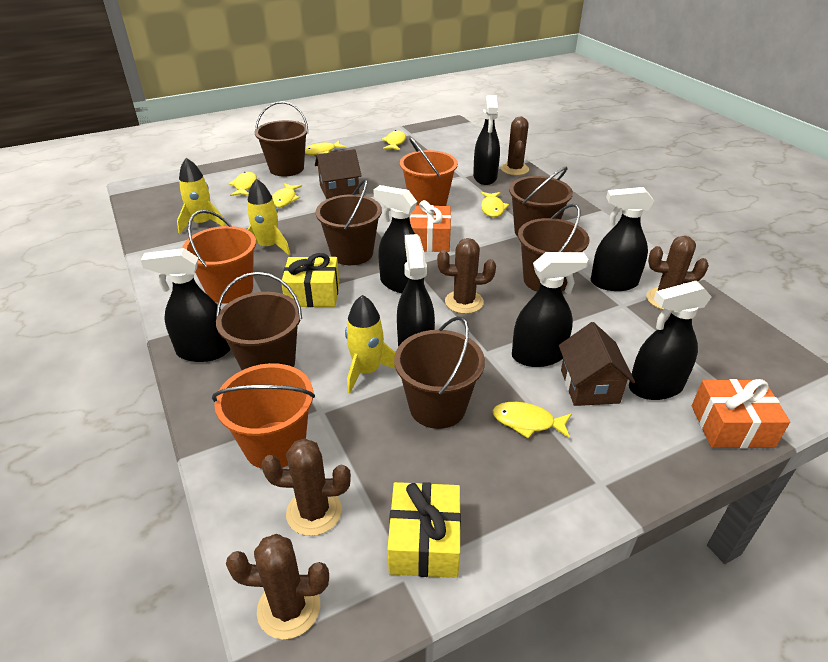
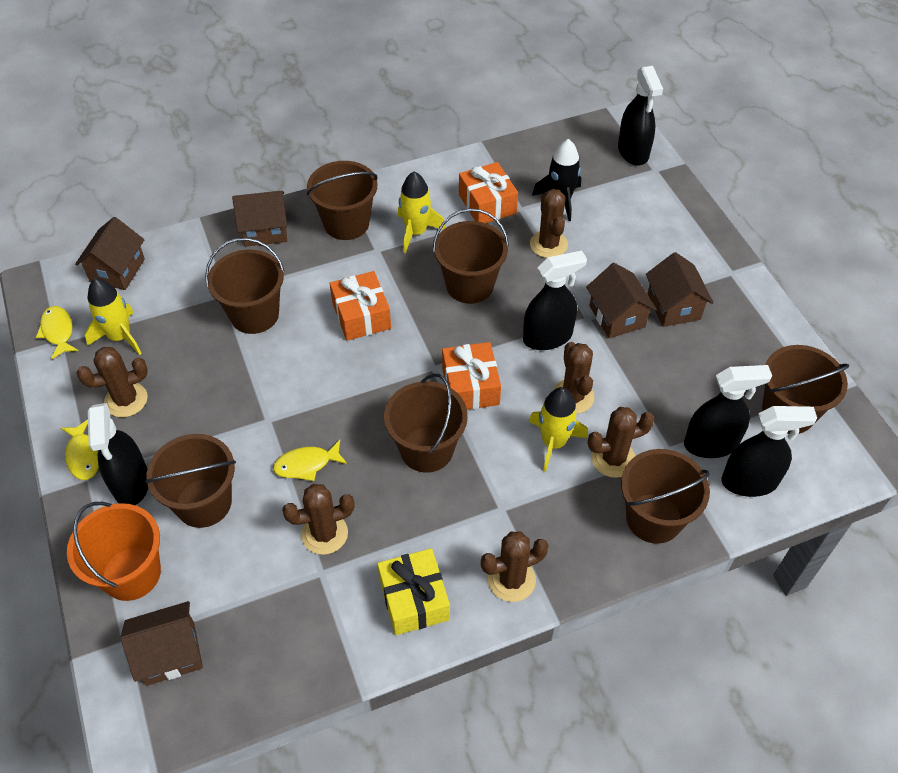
black rocket: 0 -> 1
black spray bottle: 7 -> 5
brown bucket: 6 -> 7
brown cactus: 5 -> 6
brown house: 2 -> 5
orange bucket: 3 -> 1
orange gift: 2 -> 3
yellow fish: 6 -> 3
yellow gift: 2 -> 1

